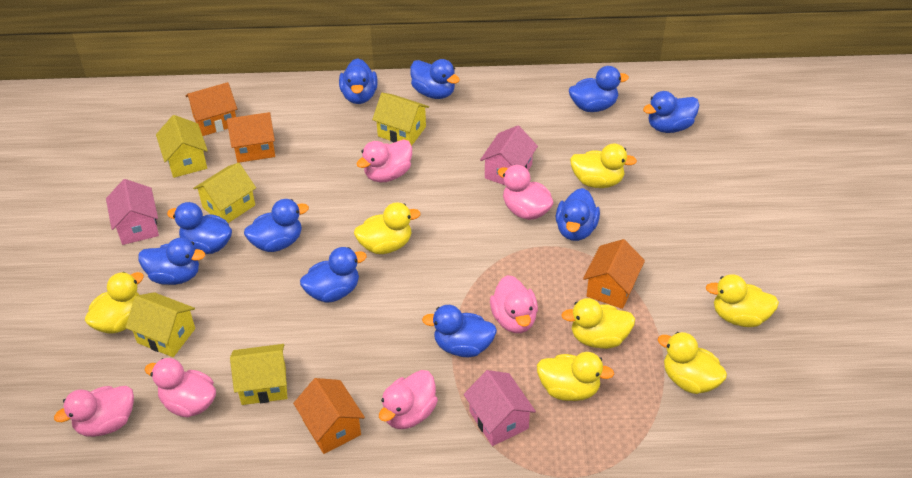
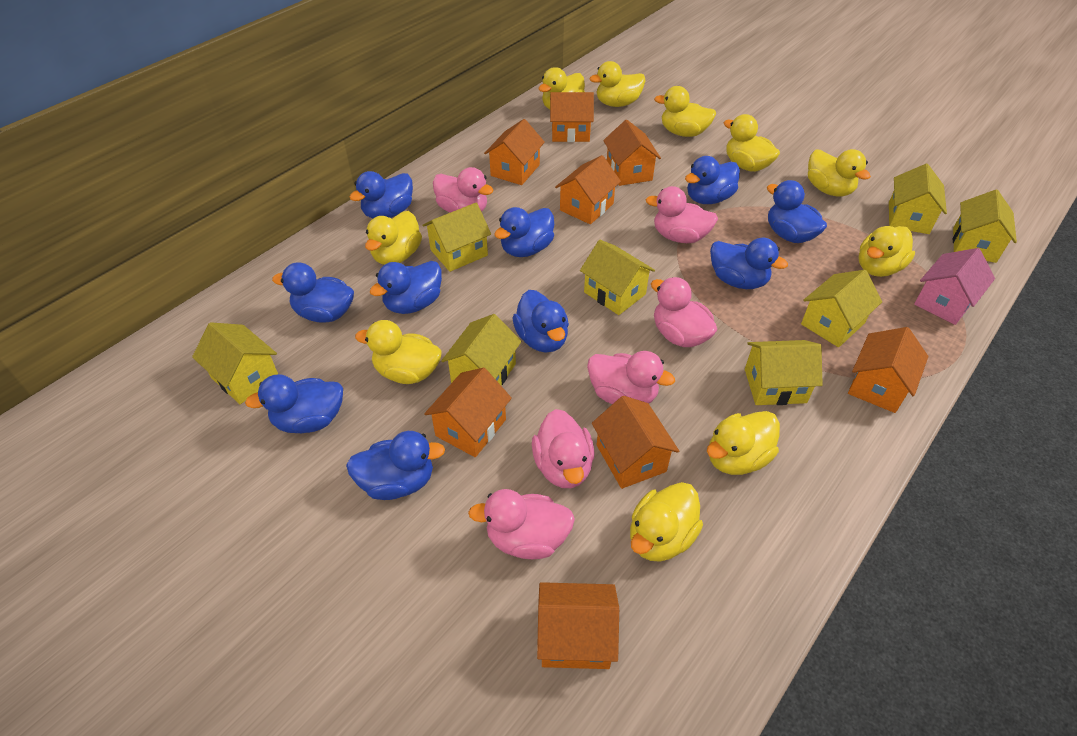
orange house: 4 -> 8
pink house: 3 -> 1
yellow duck: 7 -> 10
yellow house: 5 -> 8

